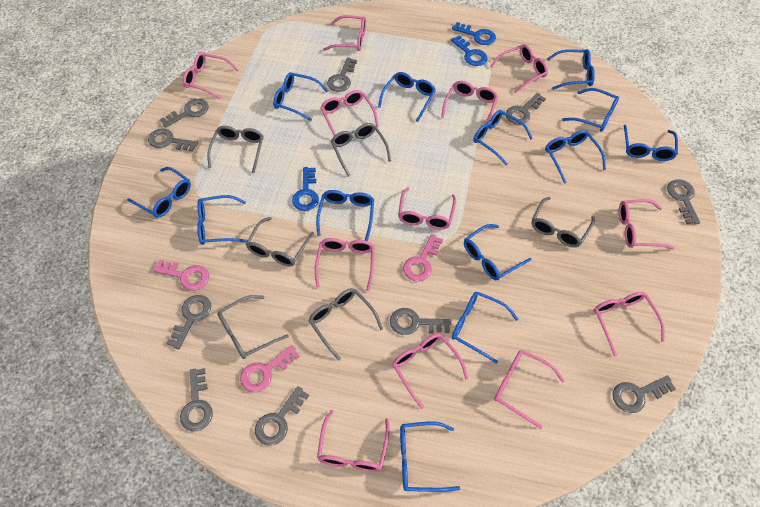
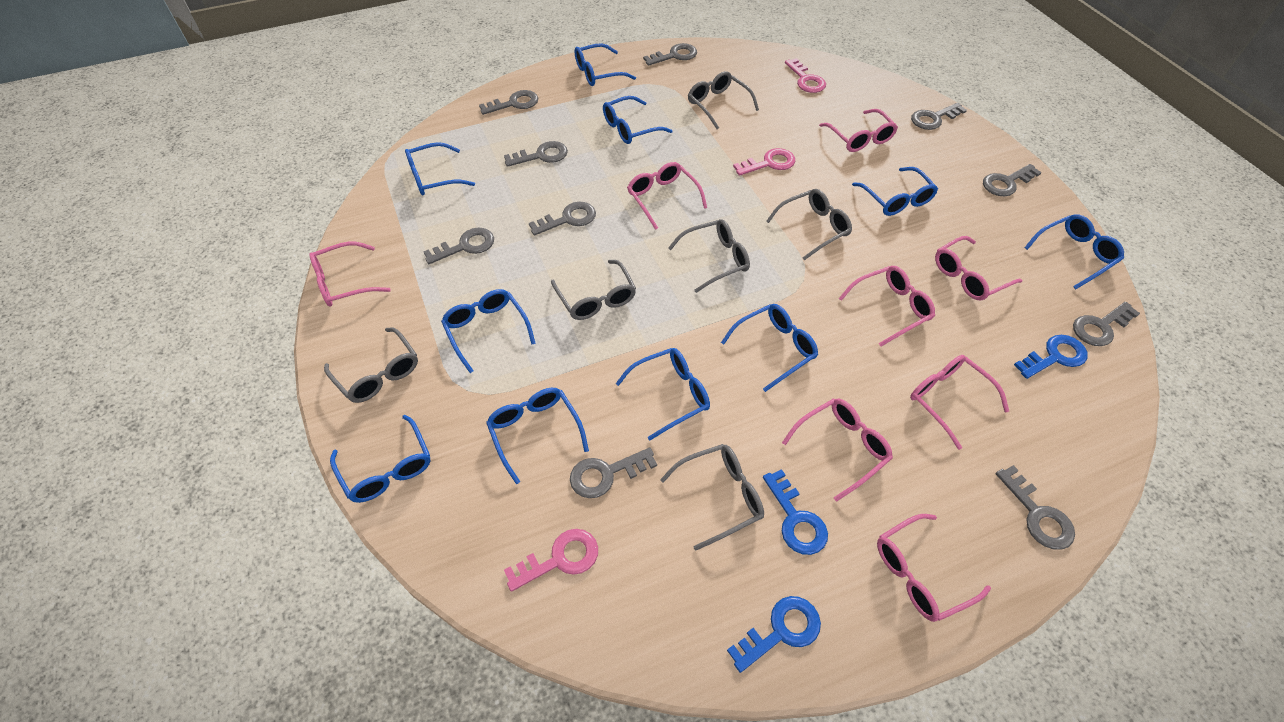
blue glasses: 13 -> 10
pink glasses: 12 -> 8

